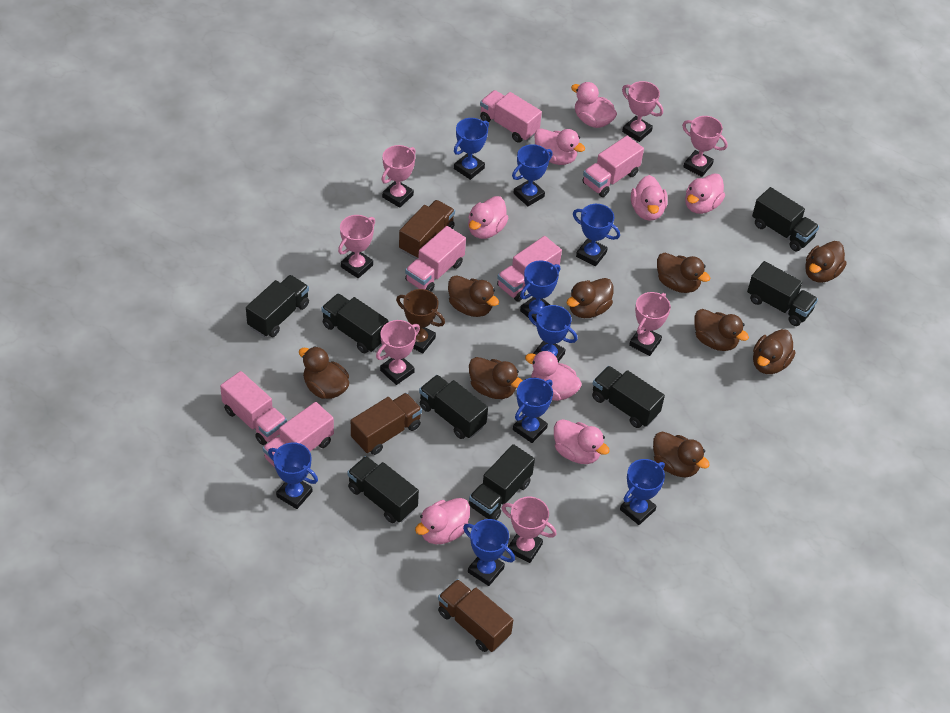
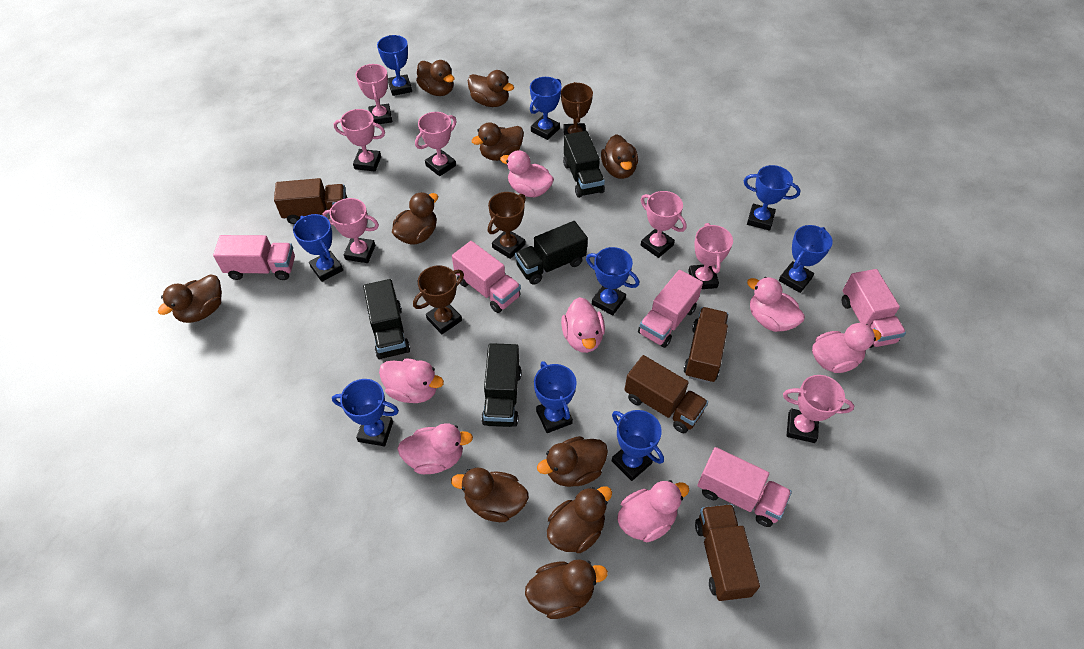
black truck: 8 -> 4
brown duck: 9 -> 10
brown trophy: 1 -> 3
brown truck: 3 -> 4
pink duck: 8 -> 7
pink truck: 6 -> 5

